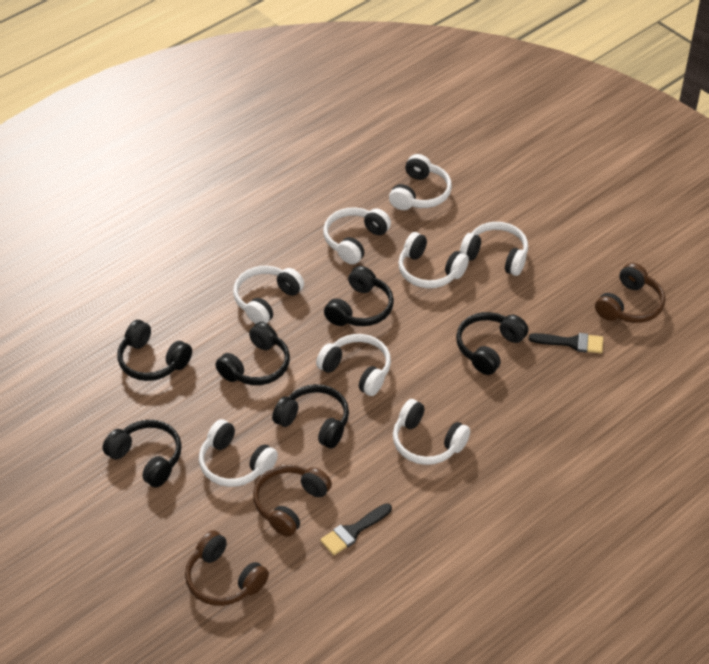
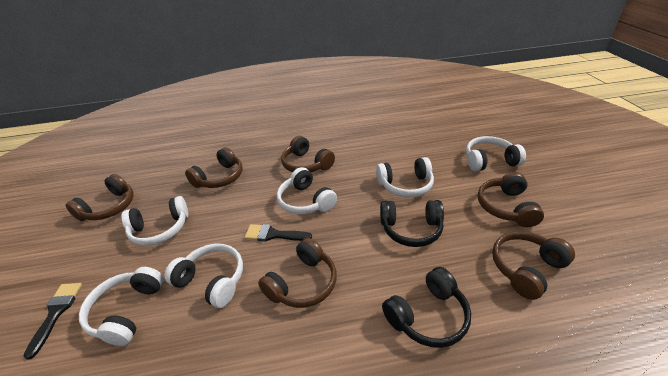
black headphones: 6 -> 2
brown headphones: 3 -> 6
white headphones: 8 -> 6

